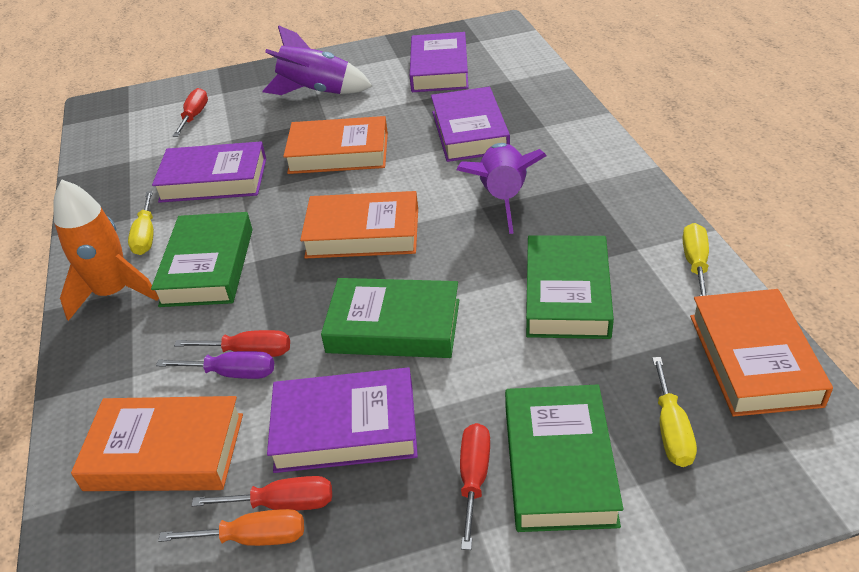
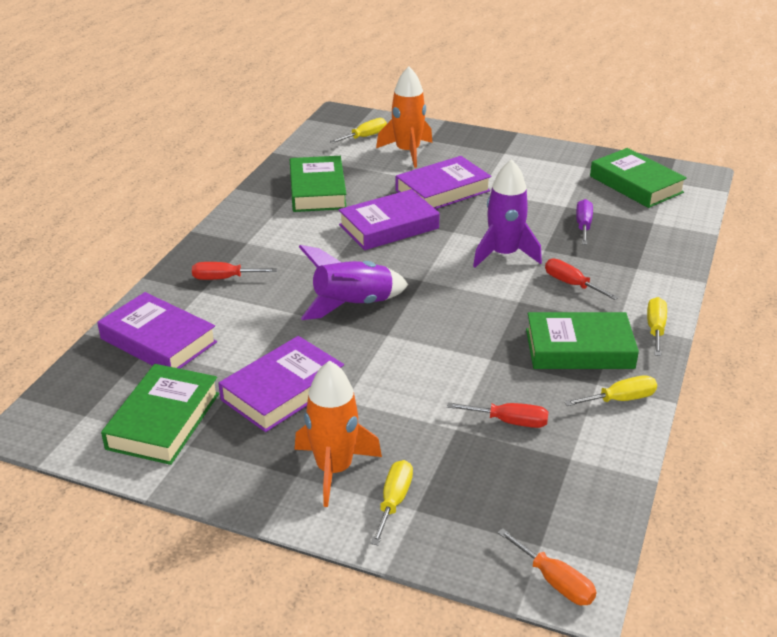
orange book: 4 -> 0
orange rocket: 1 -> 2
red screwdriver: 4 -> 3
yellow screwdriver: 3 -> 4

